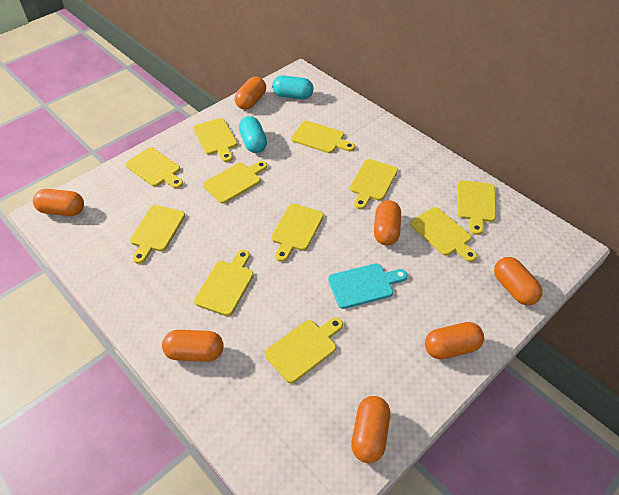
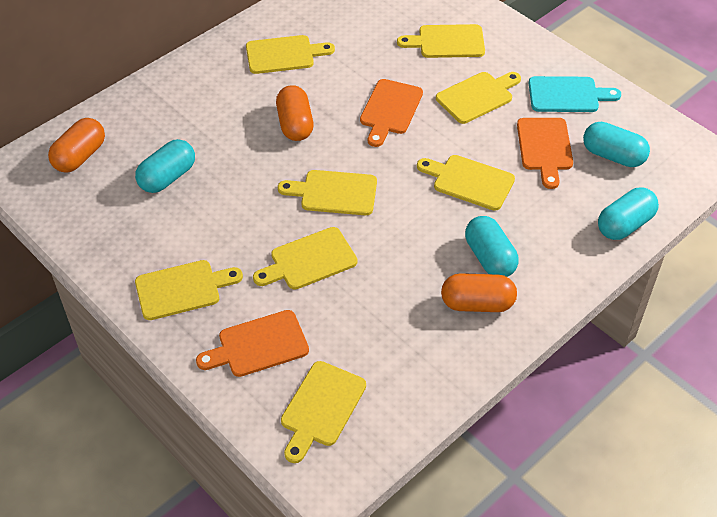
orange capsule: 7 -> 3
orange cutting board: 0 -> 3
turquoise capsule: 2 -> 4
yellow cutting board: 11 -> 8

